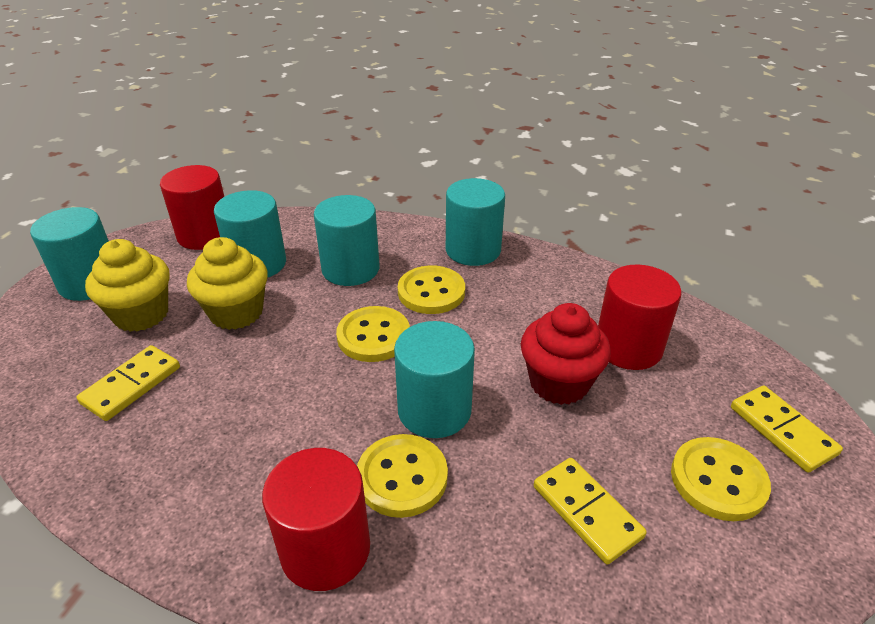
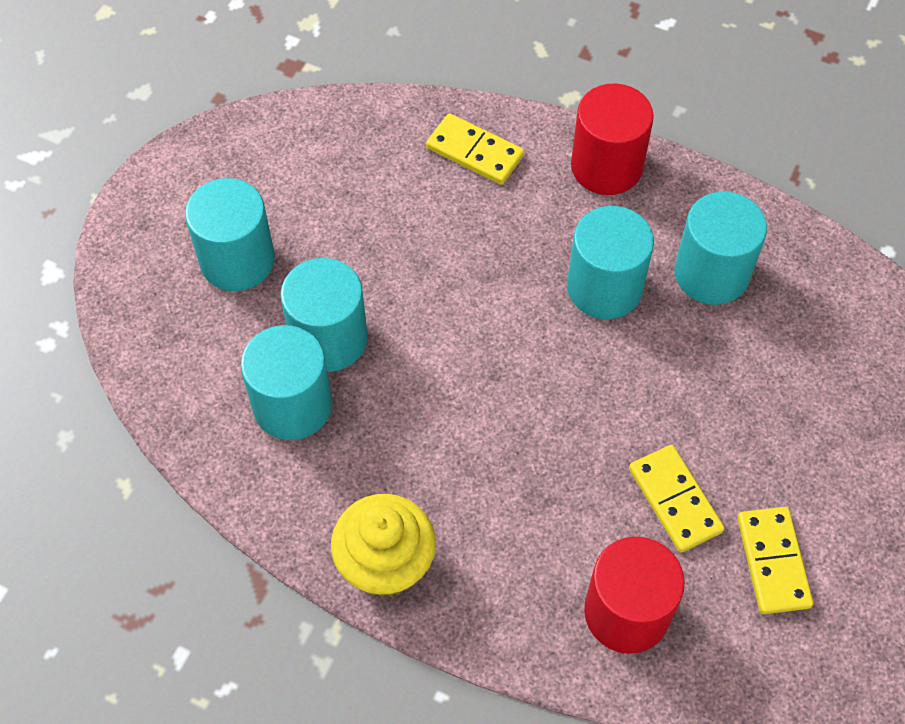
red cupcake: 1 -> 0
red cylinder: 3 -> 2
yellow button: 4 -> 0
yellow cupcake: 2 -> 1

